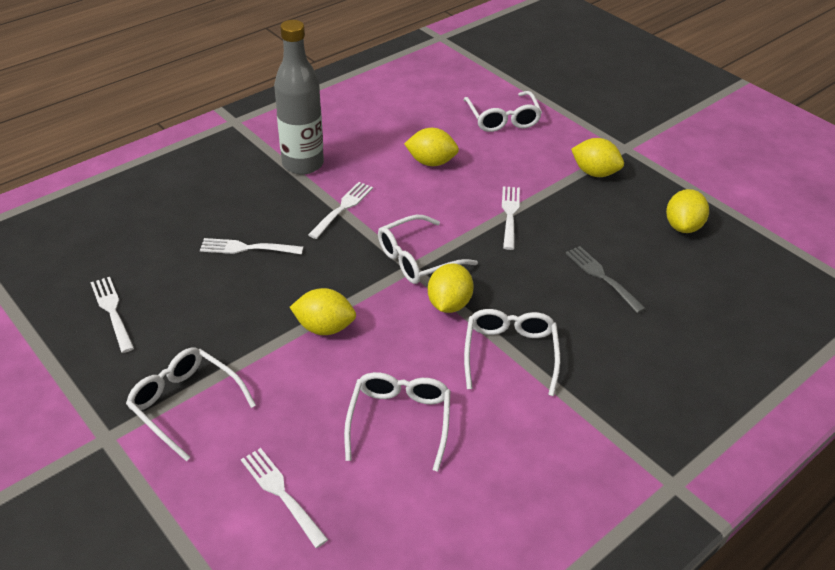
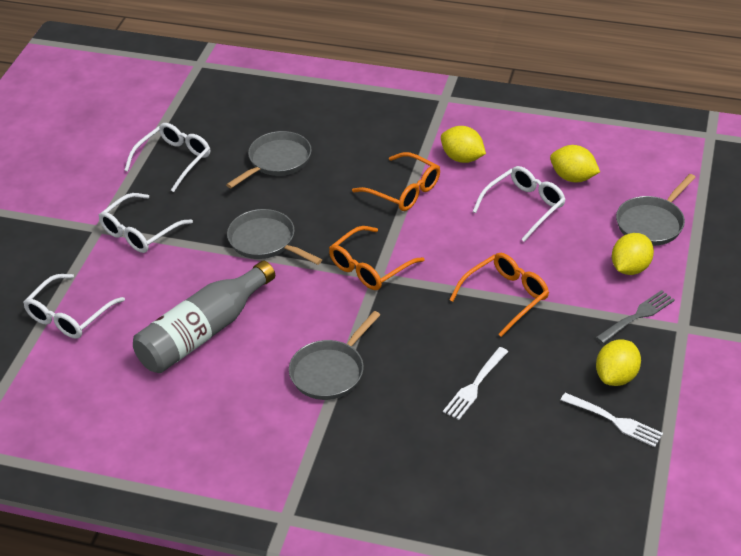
grey pan: 0 -> 4
orange glasses: 0 -> 3
white fork: 5 -> 2
white glasses: 5 -> 4
yellow lemon: 5 -> 4

